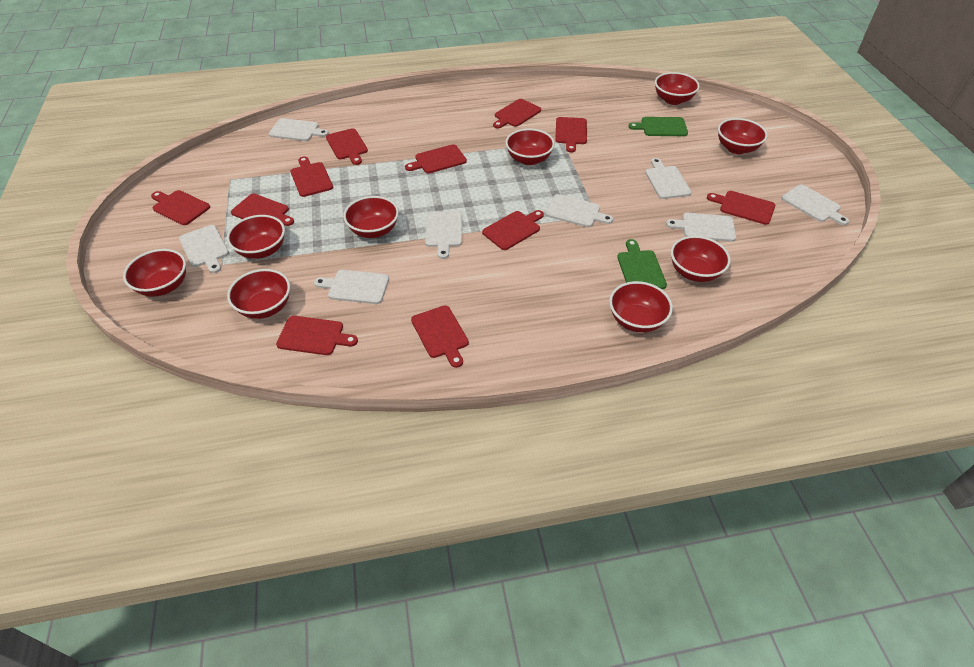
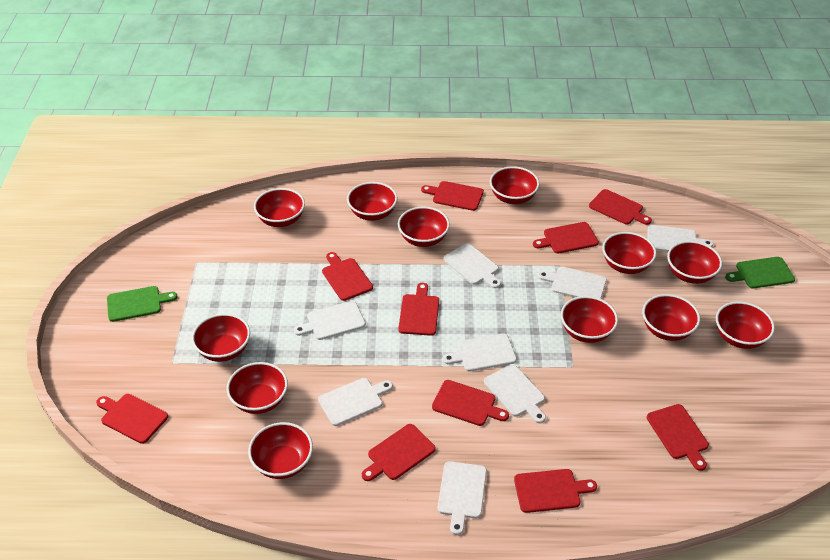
red bowl: 9 -> 12
red cutting board: 11 -> 10

